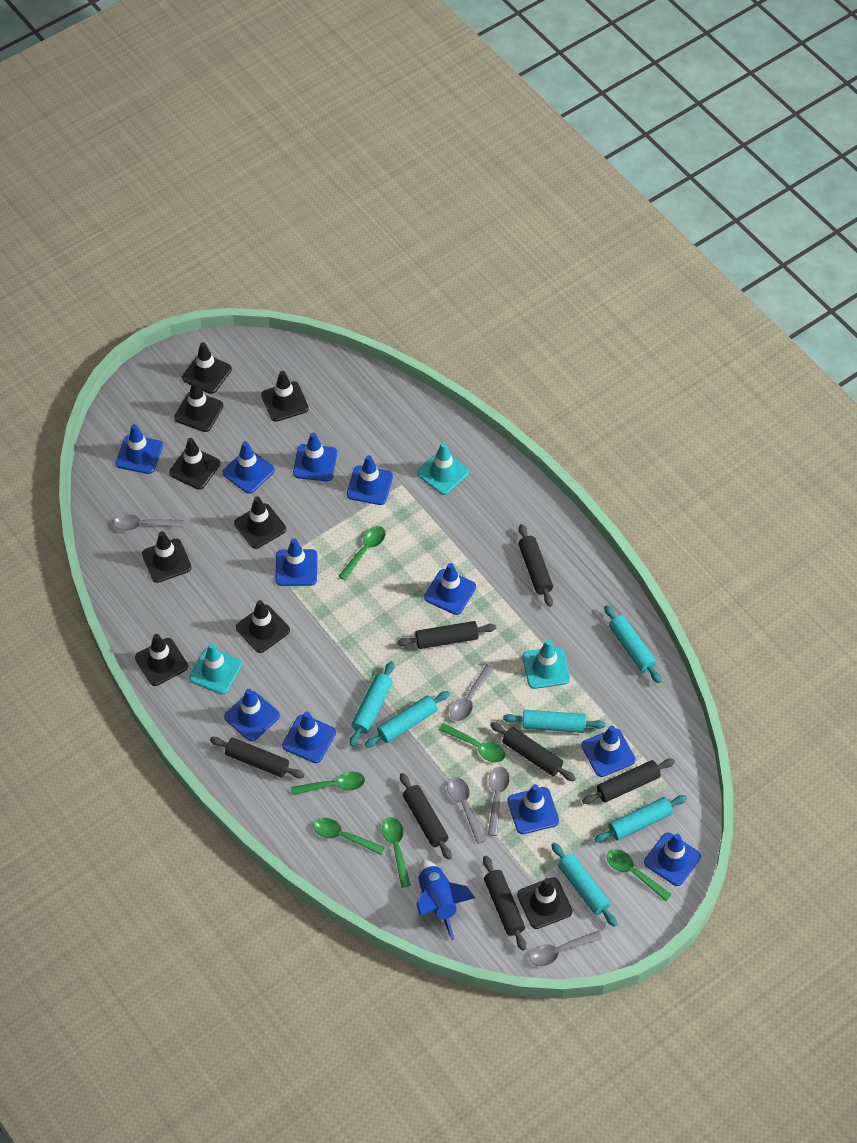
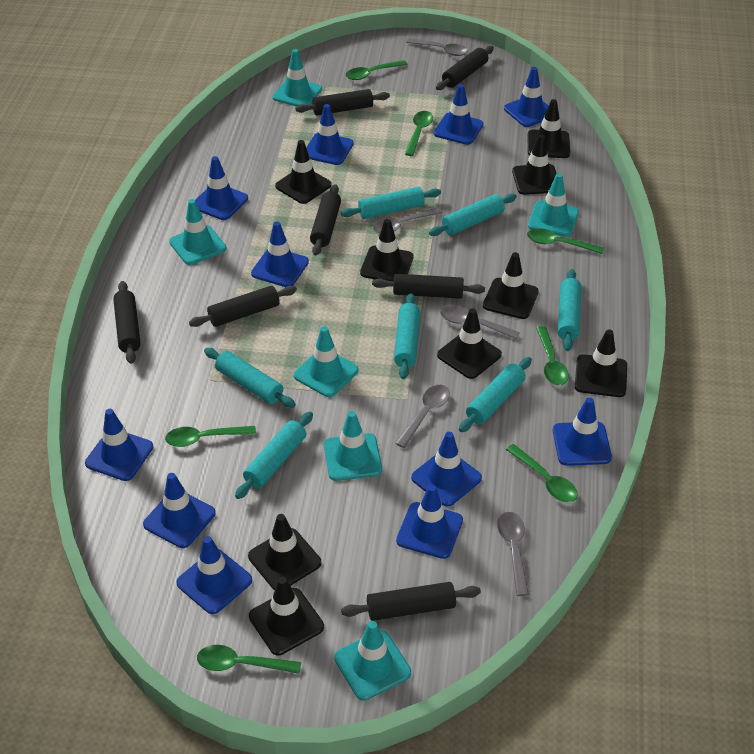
blue rocket: 1 -> 0
green spoon: 6 -> 7
turquoise rolling pin: 6 -> 7
turquoise traffic cone: 3 -> 6

